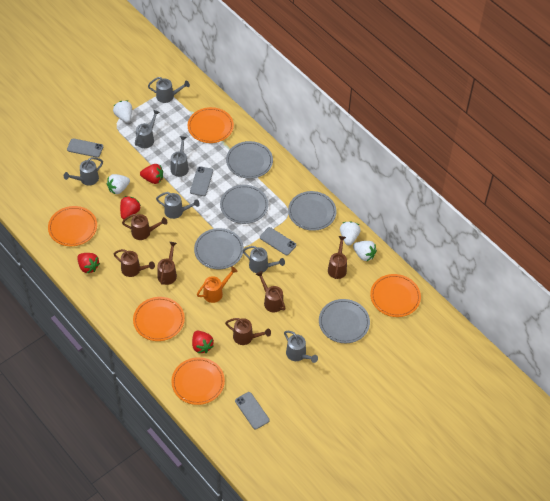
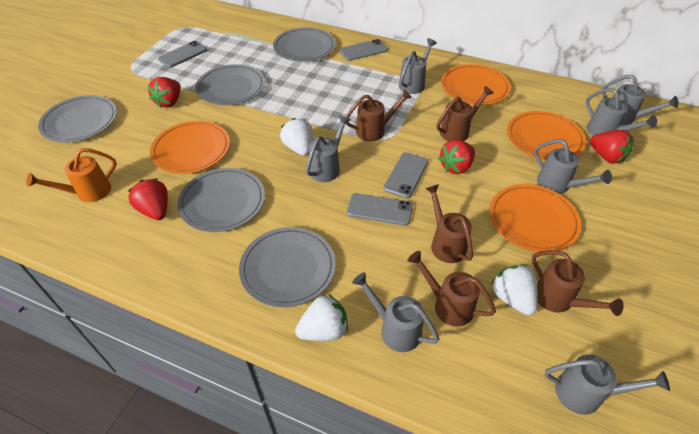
brown watering can: 6 -> 5
orange plate: 5 -> 4
white strawberry: 4 -> 3

